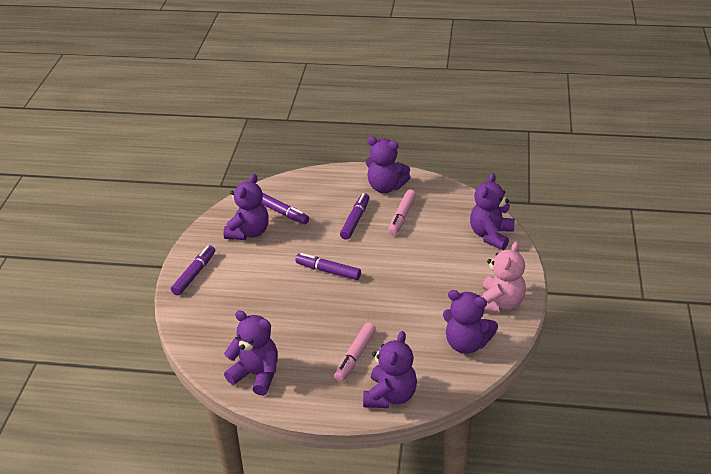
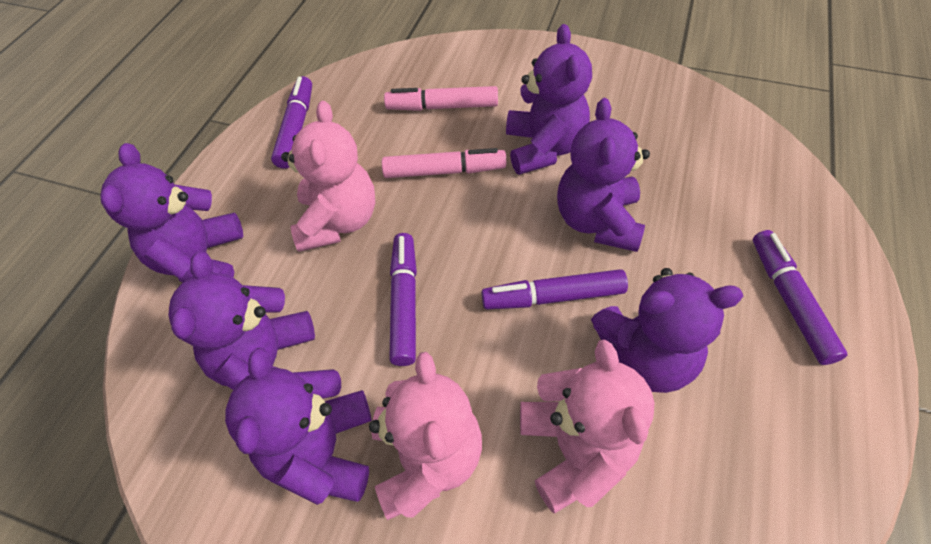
pink teddy bear: 1 -> 3

